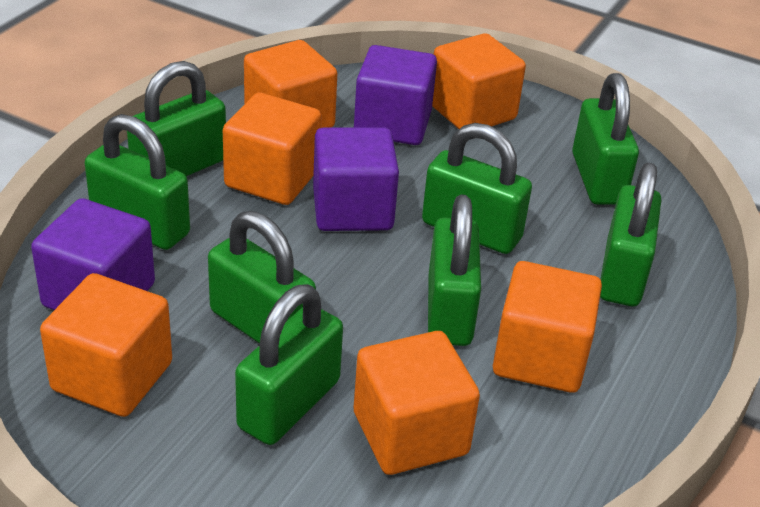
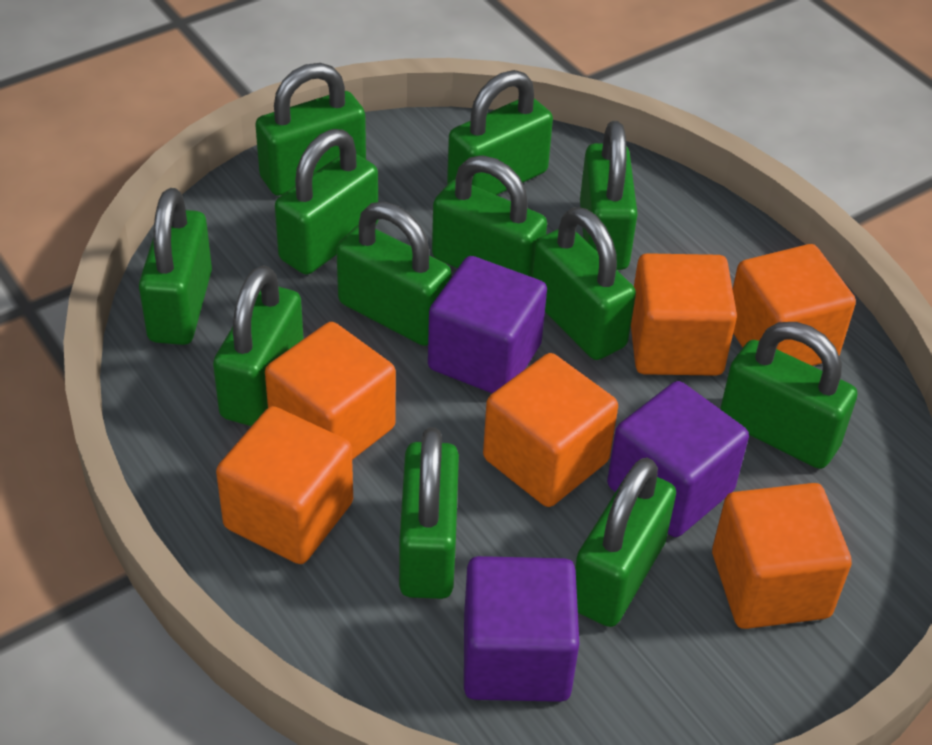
green padlock: 8 -> 12

